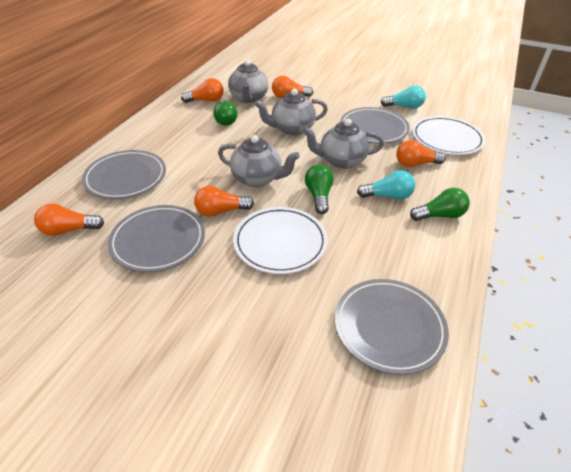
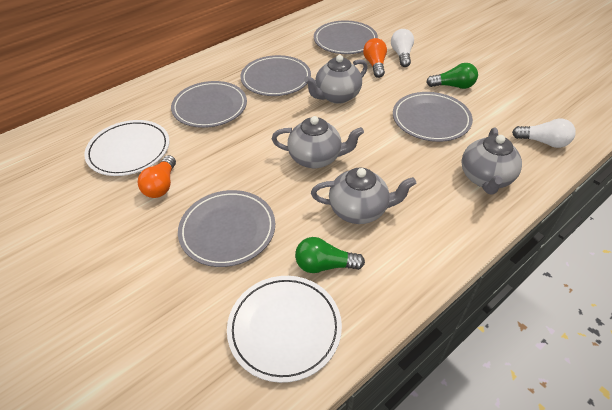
green light bulb: 3 -> 2
grey plate: 4 -> 5
orange light bulb: 5 -> 2
turquoise light bulb: 2 -> 0
white light bulb: 0 -> 2

